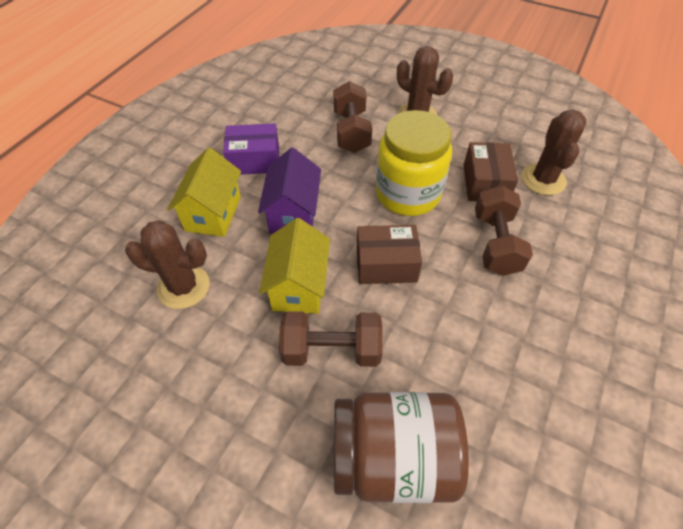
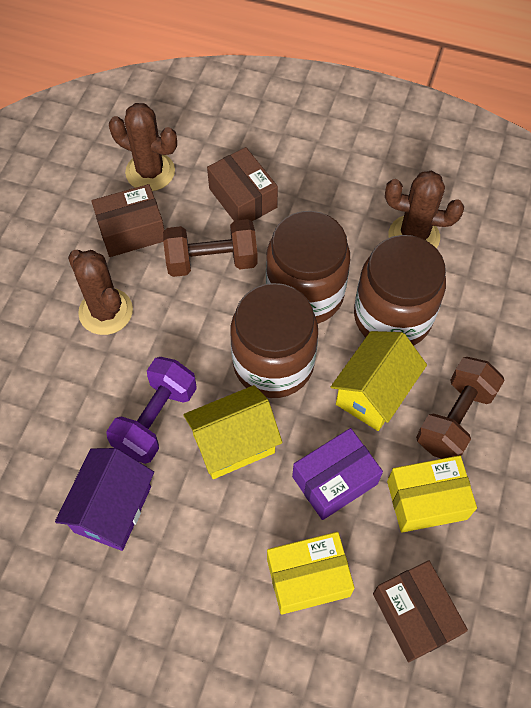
brown box: 2 -> 3
brown dumbbell: 3 -> 2
brown jar: 1 -> 3
purple dumbbell: 0 -> 1
yellow box: 0 -> 2
yellow jar: 1 -> 0

